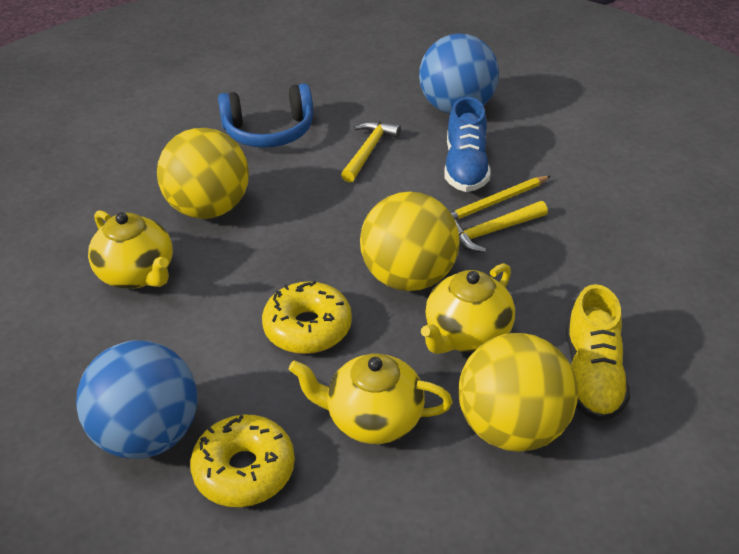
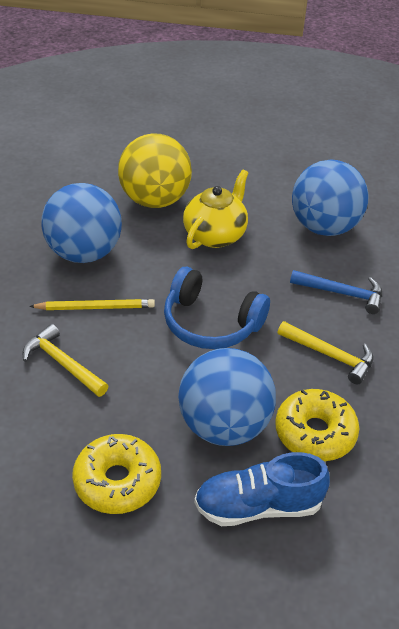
blue ball: 2 -> 3
blue hammer: 0 -> 1
yellow ball: 3 -> 1
yellow shoe: 1 -> 0
yellow teapot: 3 -> 1

